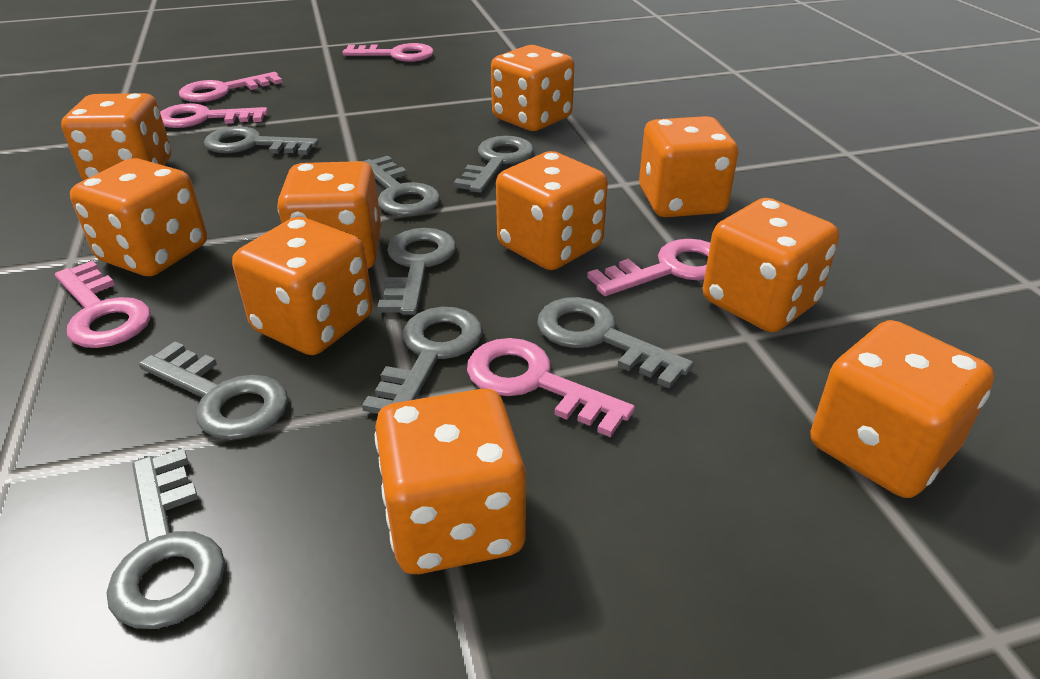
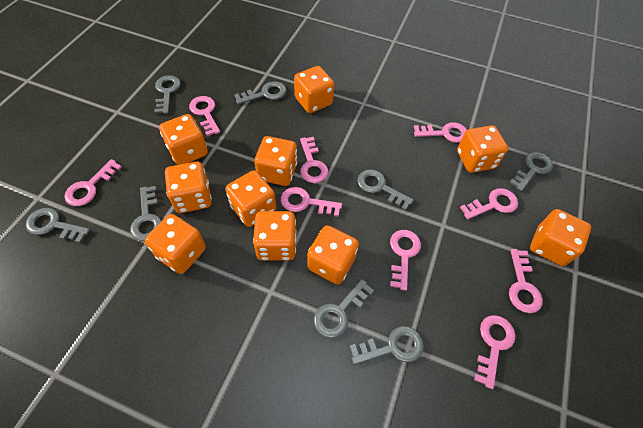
pink key: 6 -> 9

